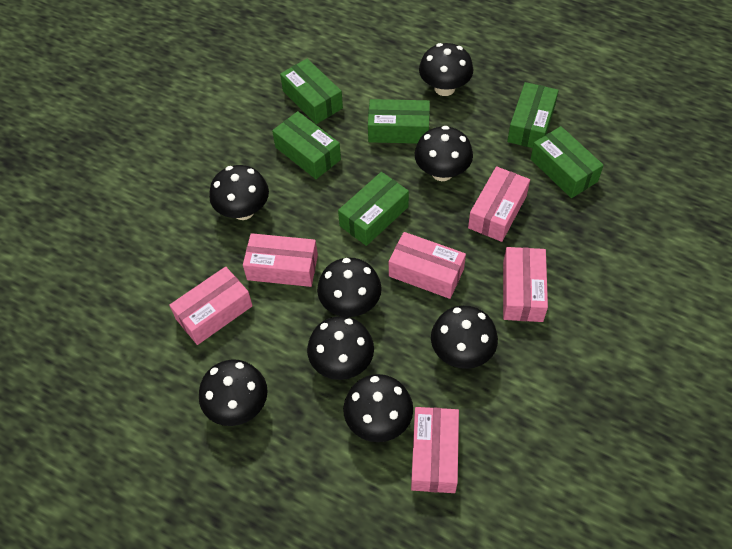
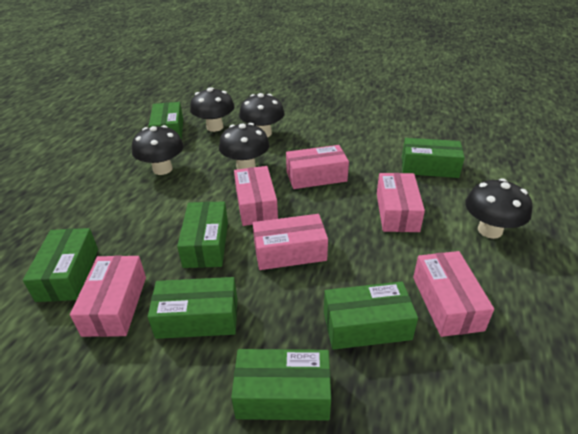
black mushroom: 8 -> 5
green box: 6 -> 7

